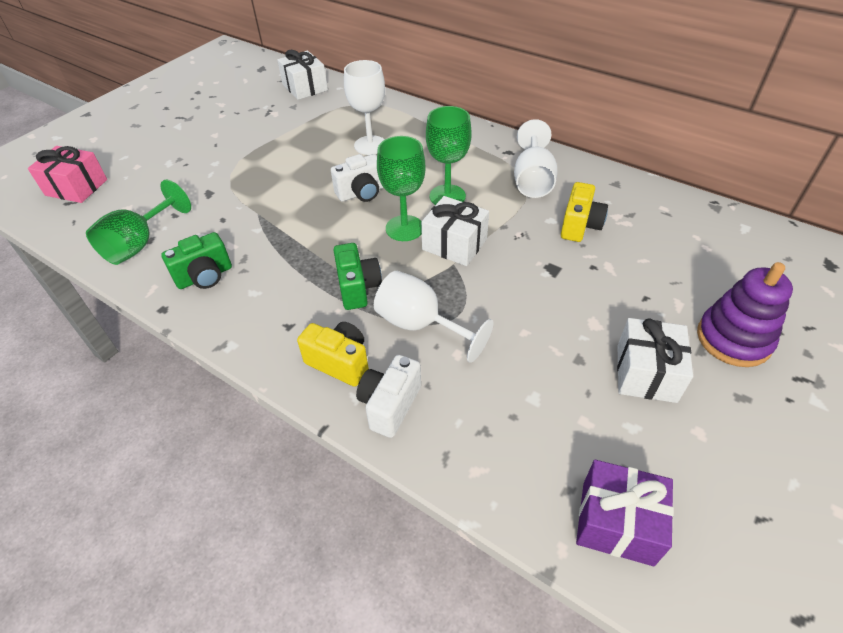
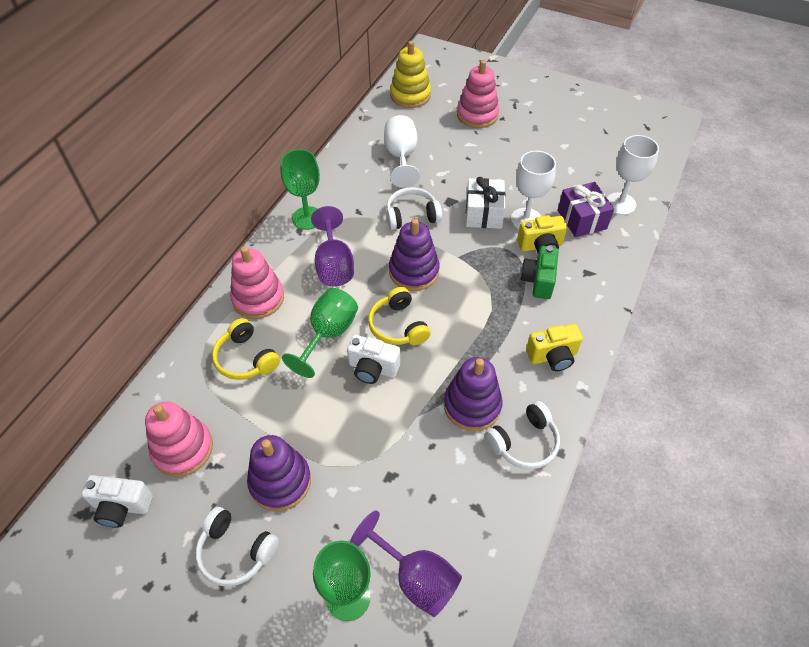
green camera: 2 -> 1
pink gift: 1 -> 0
pink stacking toy: 0 -> 3
purple goblet: 0 -> 2
purple stacking toy: 1 -> 3
white gift: 3 -> 1
white headphones: 0 -> 3
yellow headphones: 0 -> 2
yellow stacking toy: 0 -> 1

